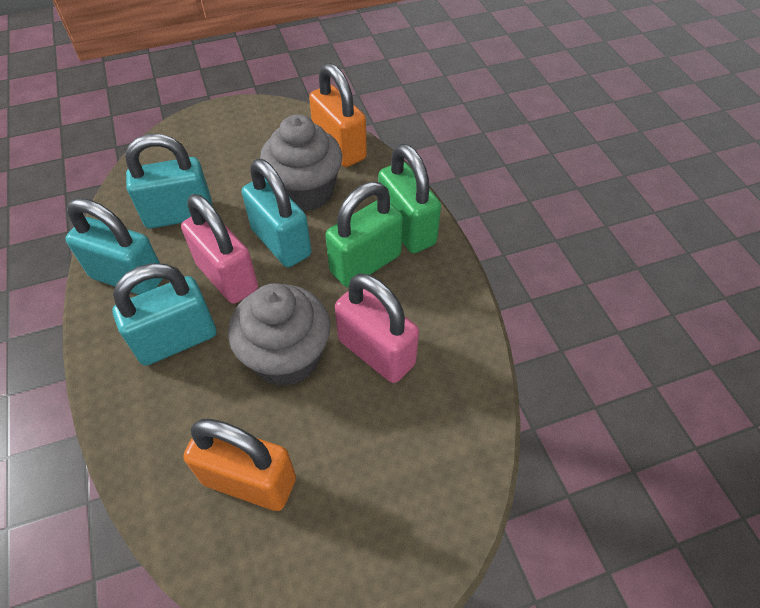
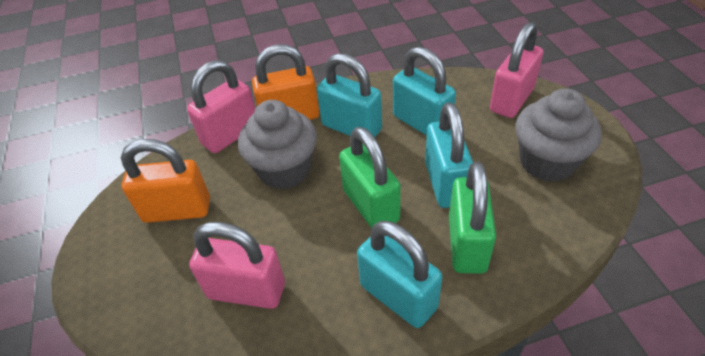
pink padlock: 2 -> 3

